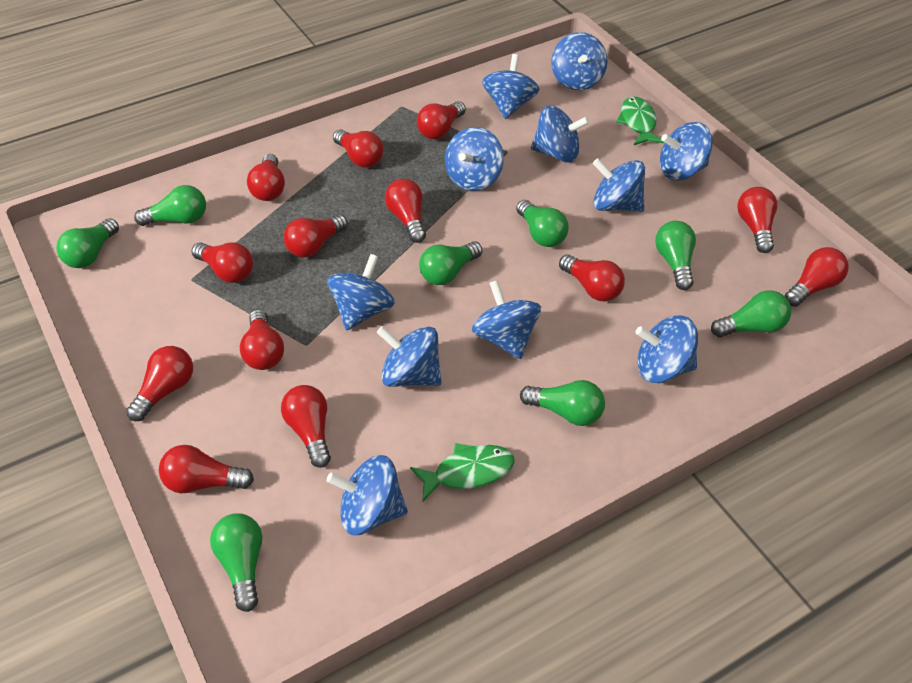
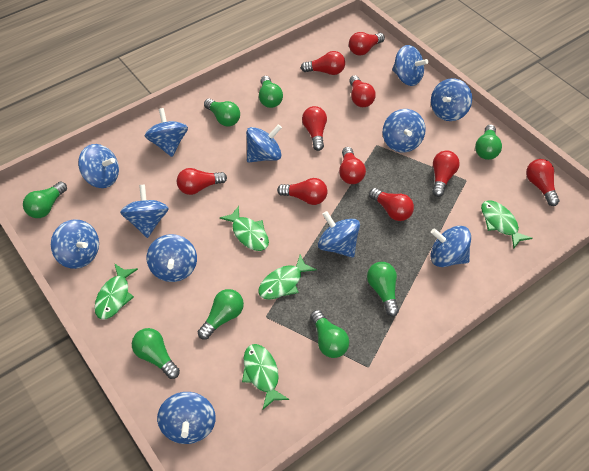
blue spinning top: 11 -> 12
green fish: 2 -> 5
red light bulb: 13 -> 10

